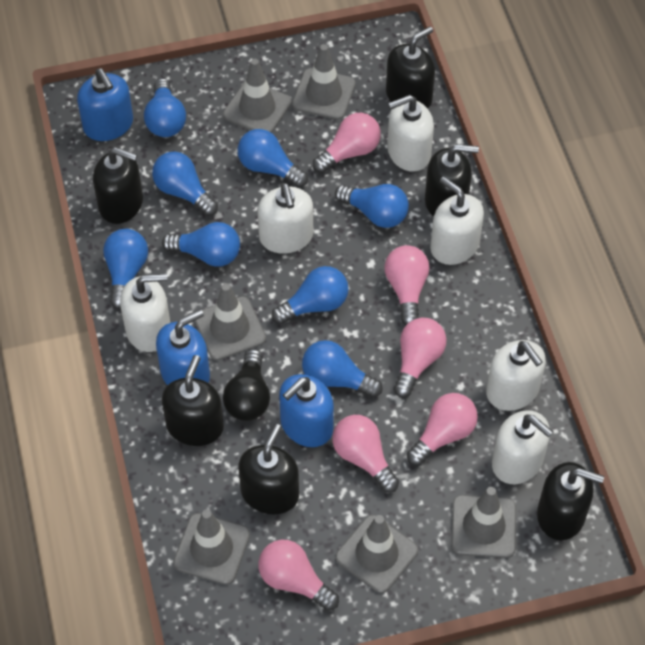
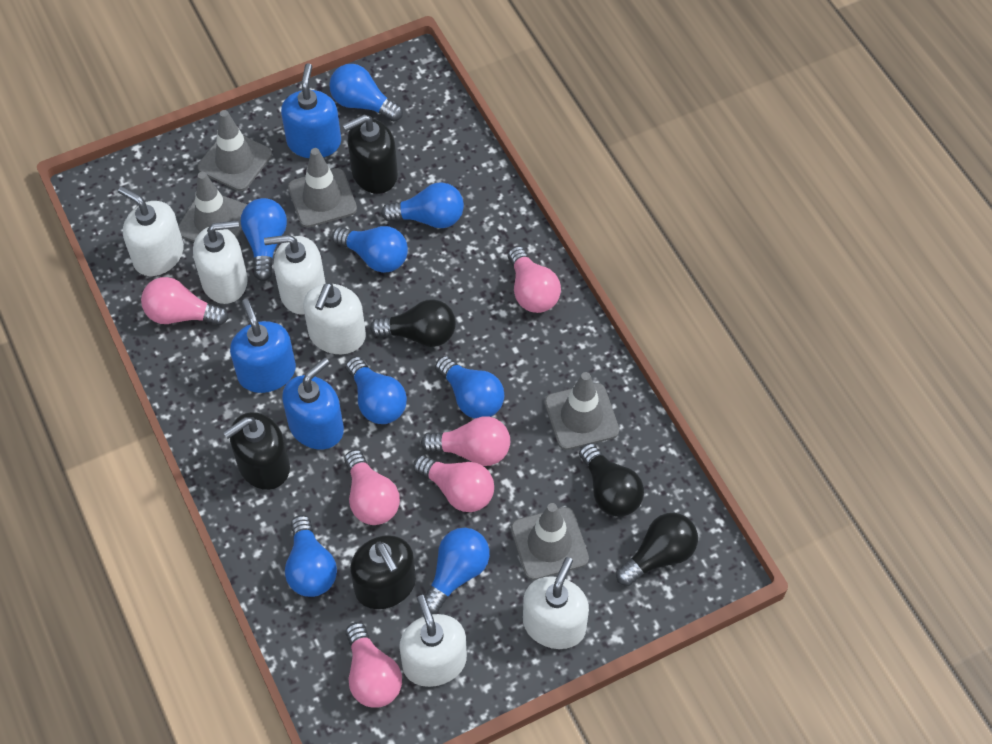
black light bulb: 1 -> 3
black soap dispenser: 6 -> 3
grey traffic cone: 6 -> 5

